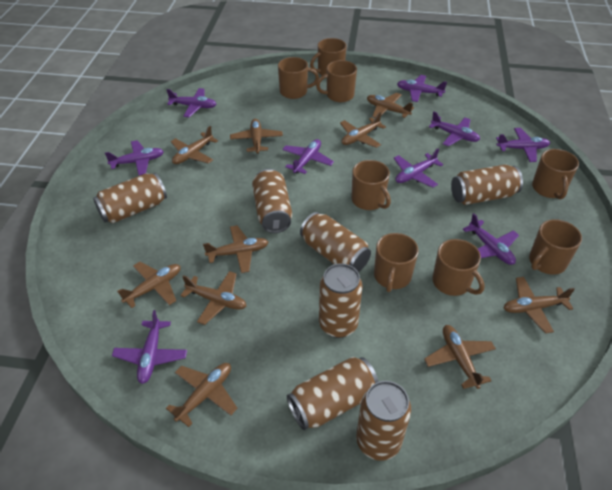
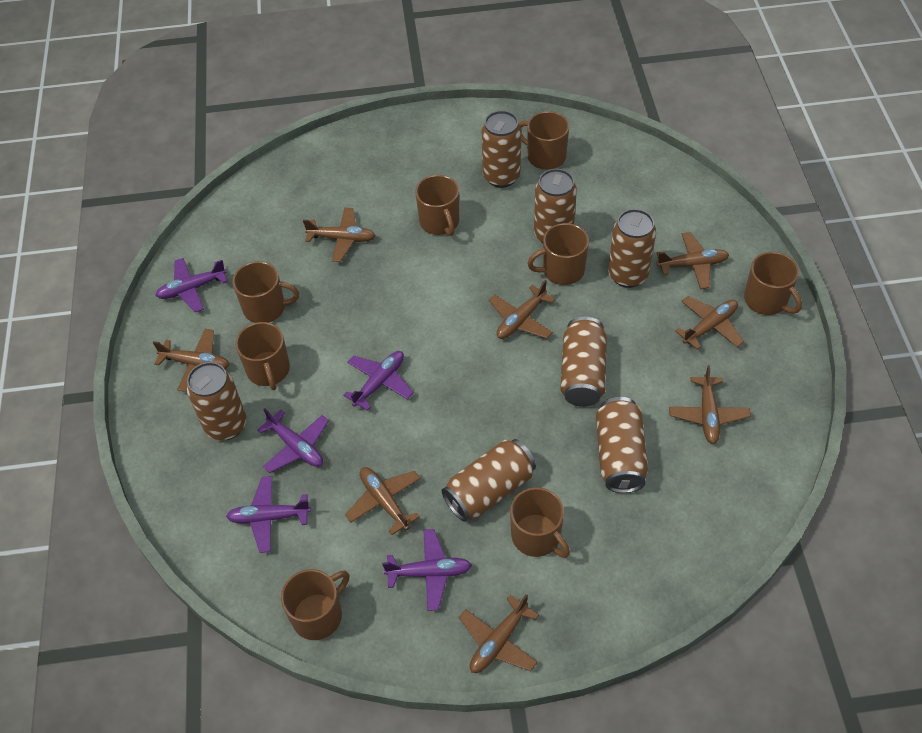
brown plane: 10 -> 8
purple plane: 9 -> 5

